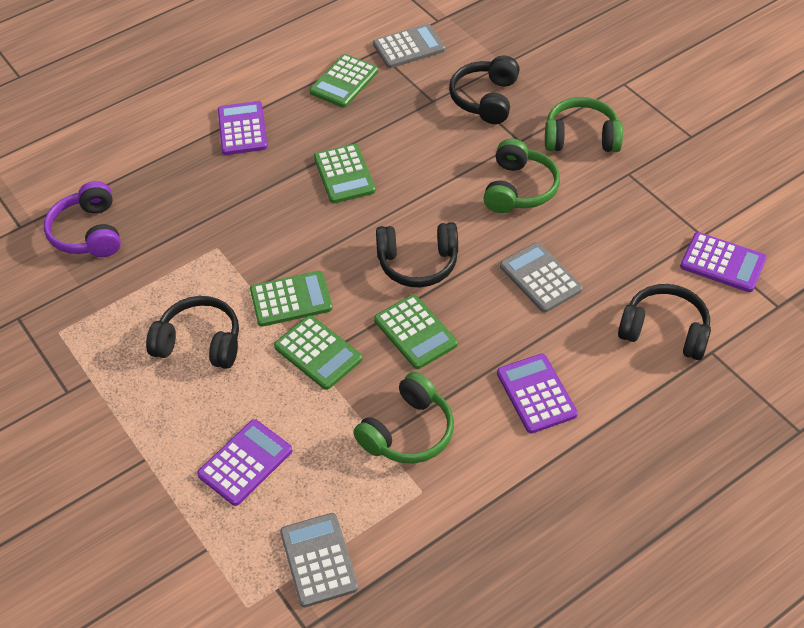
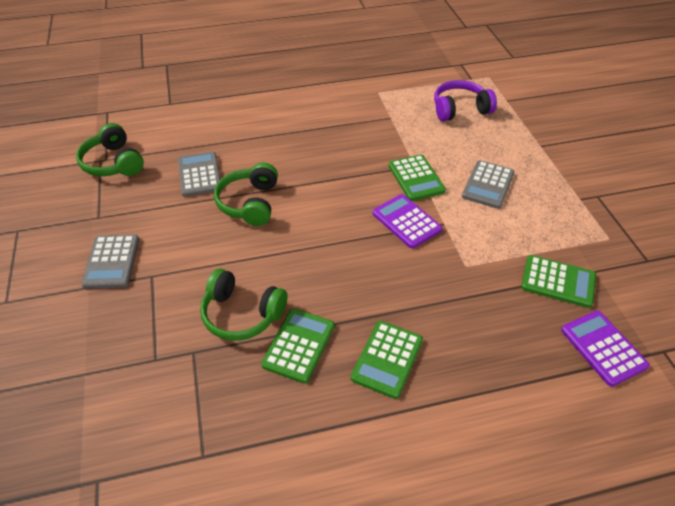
black headphones: 4 -> 0
green calculator: 5 -> 4
purple calculator: 4 -> 2

